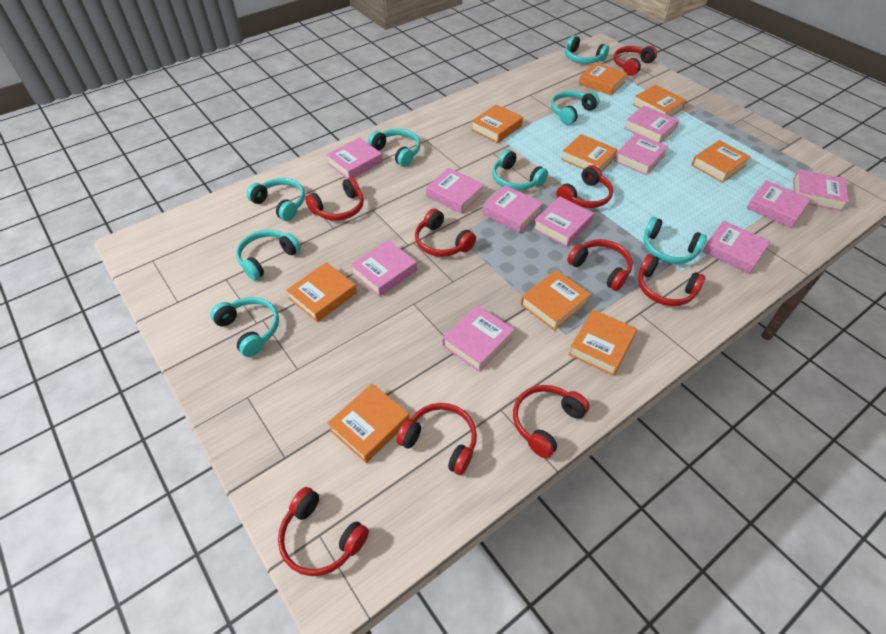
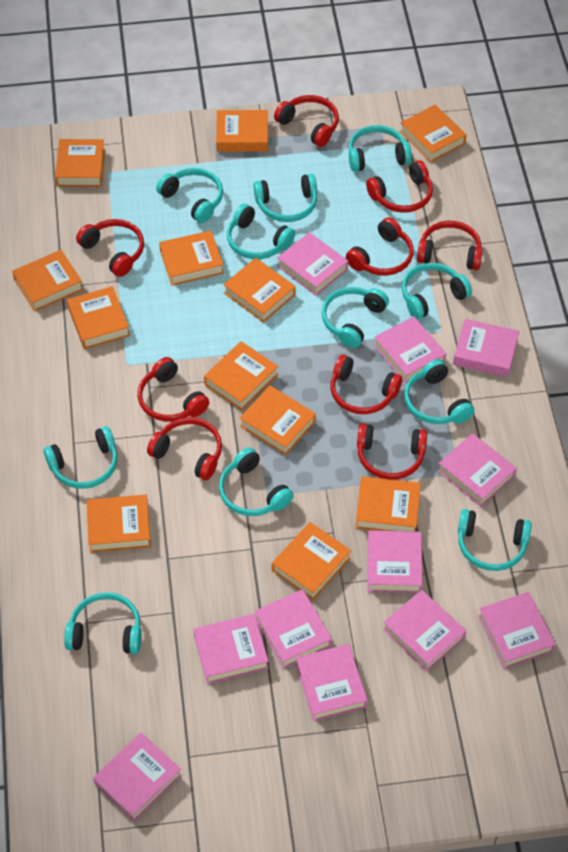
orange book: 9 -> 12
turquoise headphones: 8 -> 11

